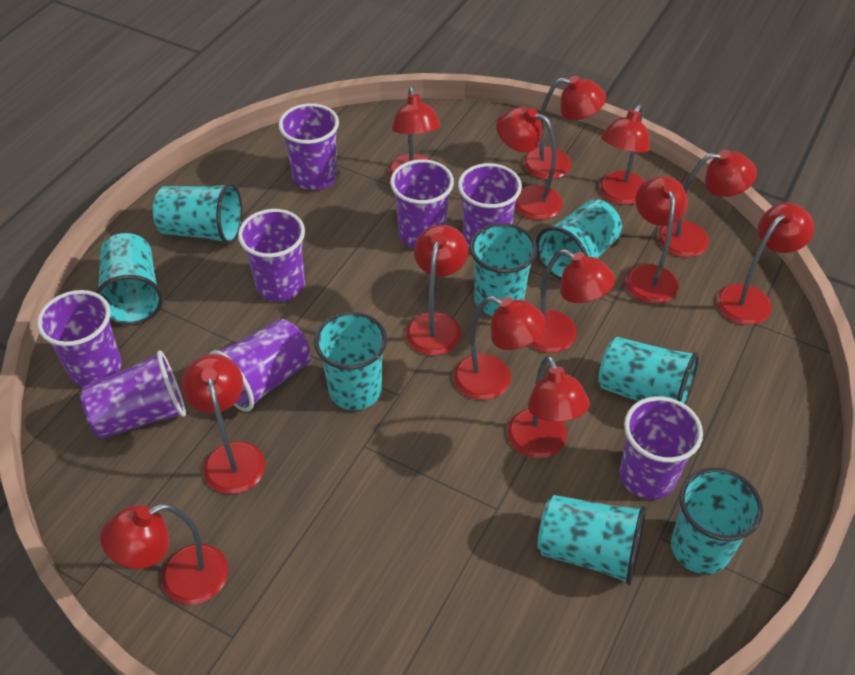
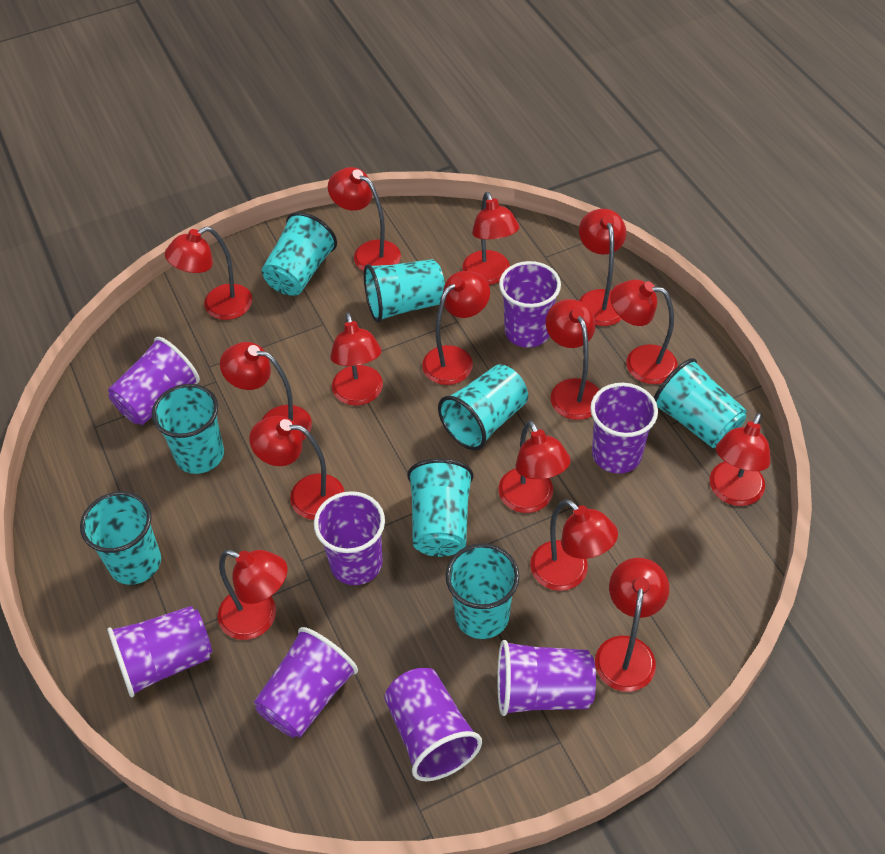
red lamp: 13 -> 15

